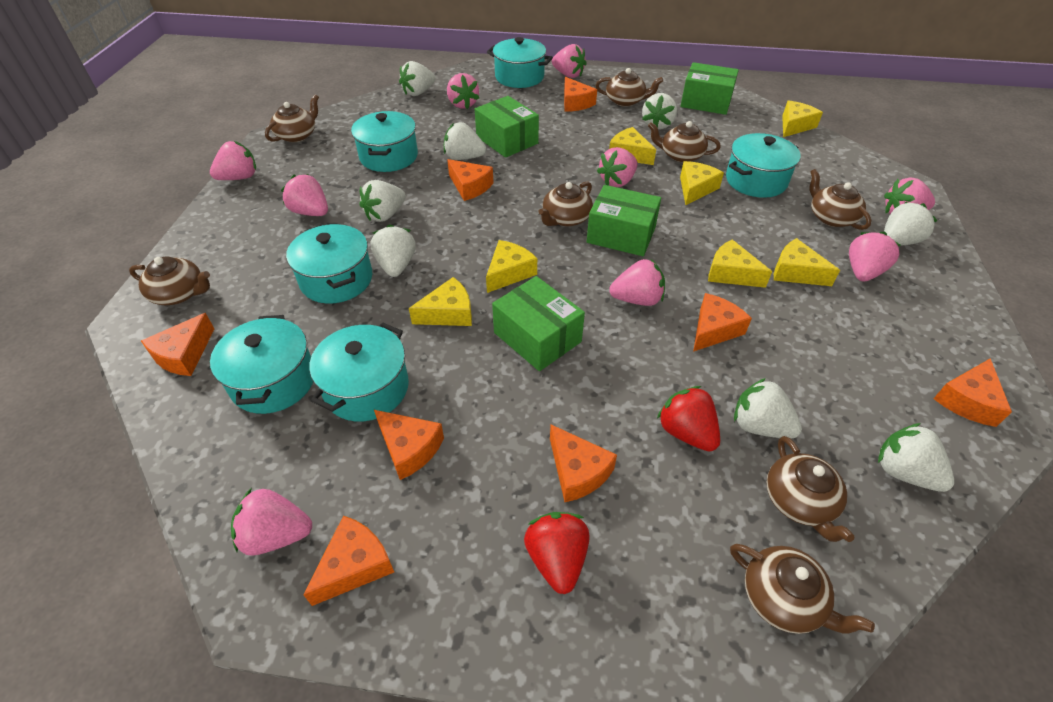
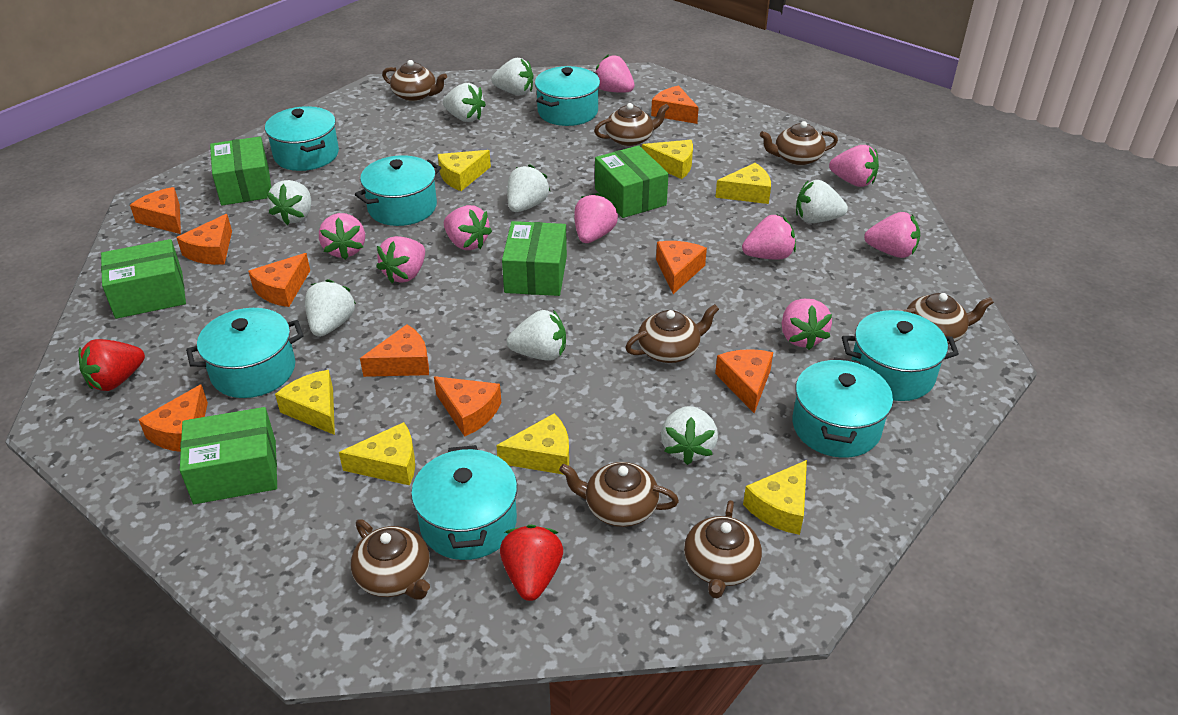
green box: 4 -> 5
orange cheese: 8 -> 9
turquoise pot: 6 -> 7

